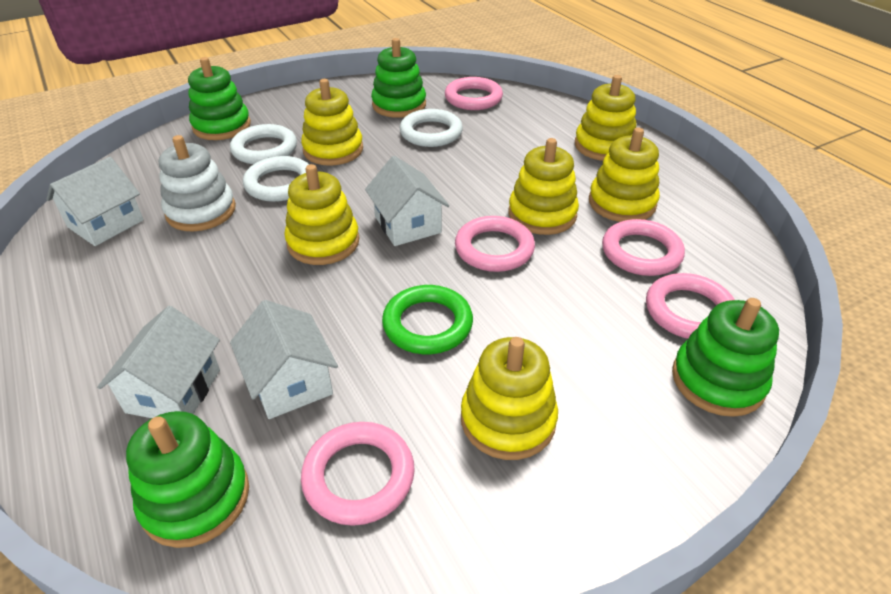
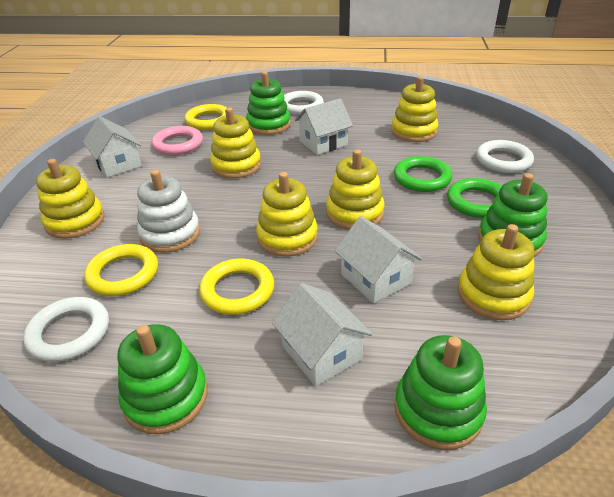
green ring: 1 -> 2
pink ring: 5 -> 1
yellow ring: 0 -> 3

